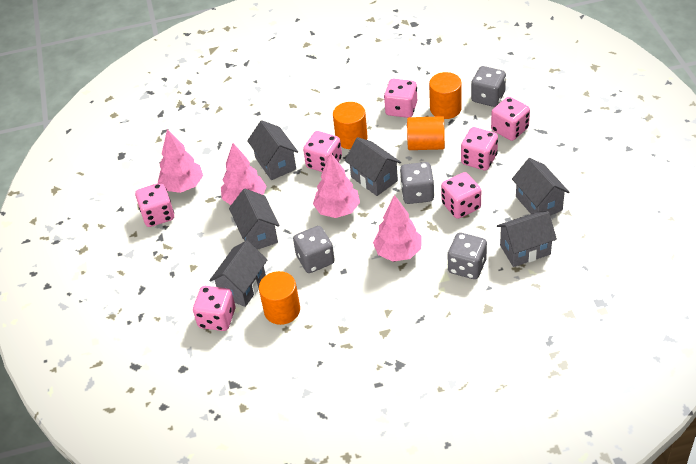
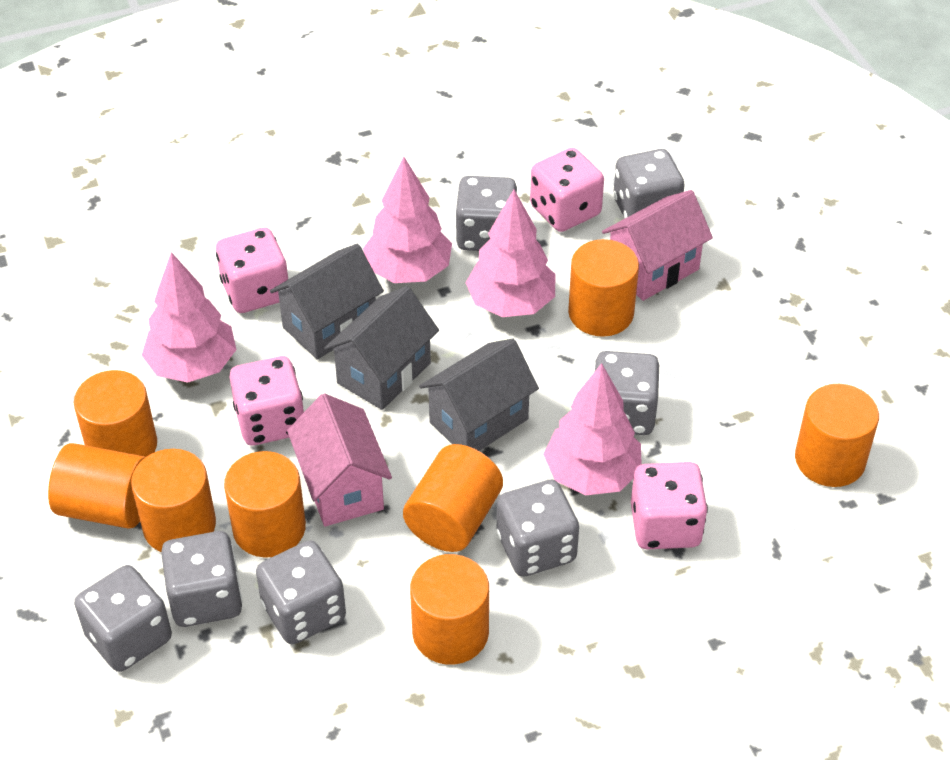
grey dice: 4 -> 7
grey house: 6 -> 3
orange cylinder: 4 -> 8
pink dice: 7 -> 4
pink house: 0 -> 2

